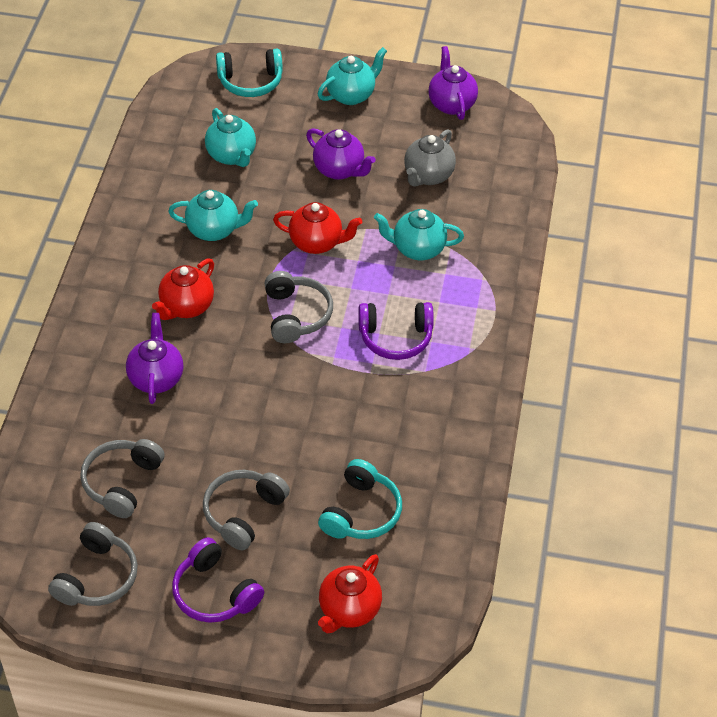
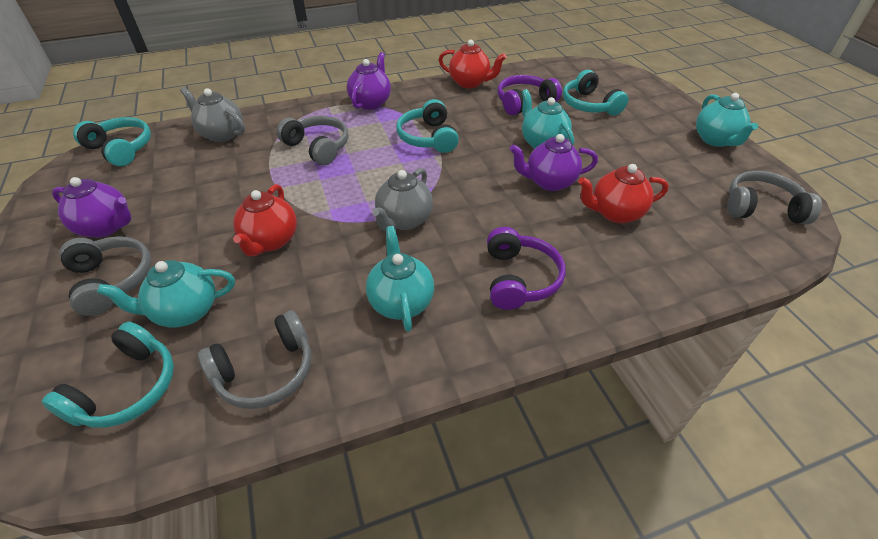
grey teapot: 1 -> 2
turquoise headphones: 2 -> 4

